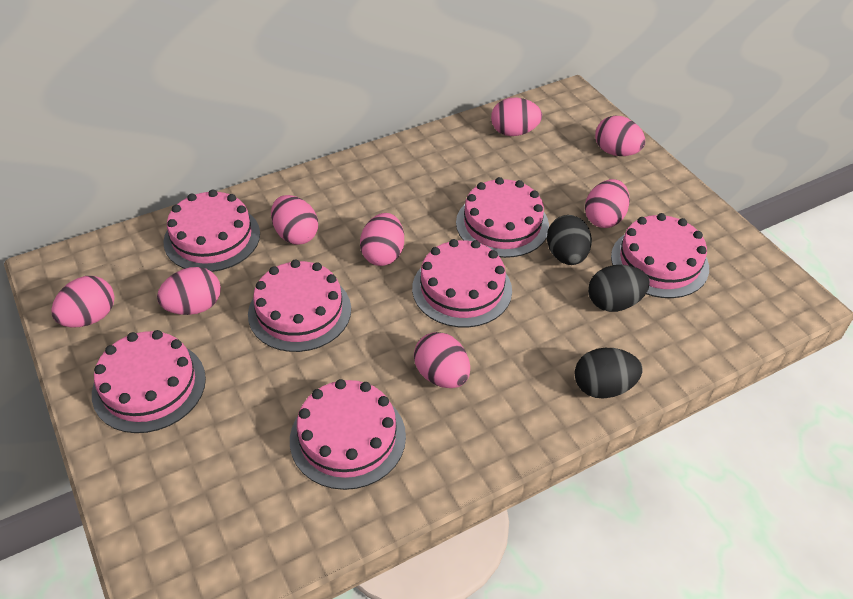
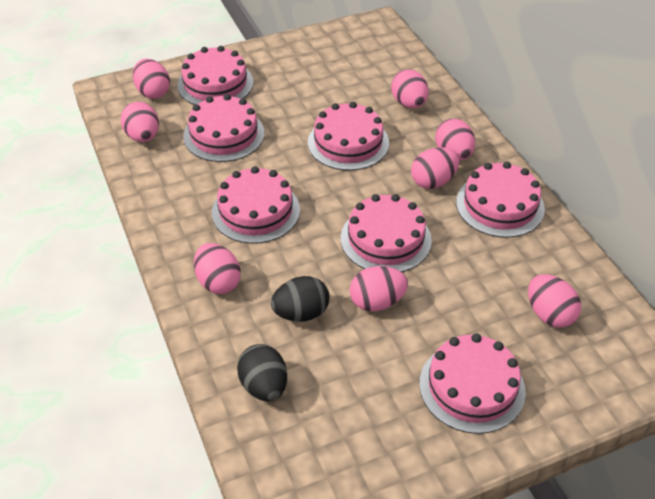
black egg: 3 -> 2

